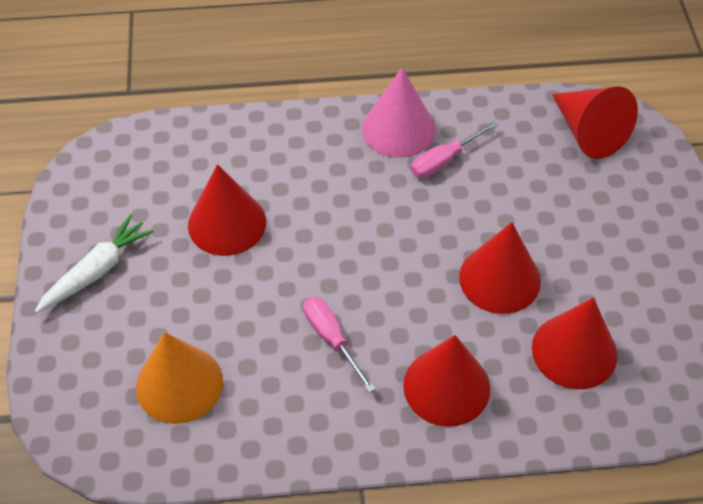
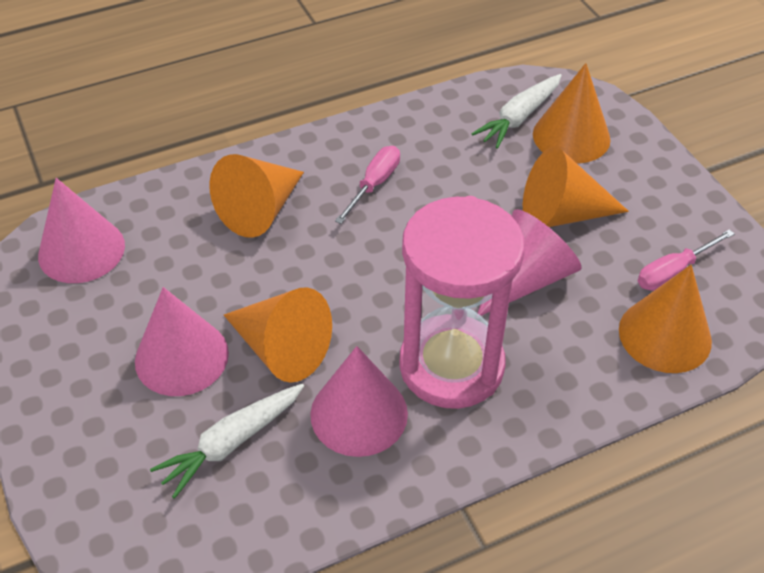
orange cone: 1 -> 5
pink cone: 1 -> 4
pink hourglass: 0 -> 1
red cone: 5 -> 0
white carrot: 1 -> 2

